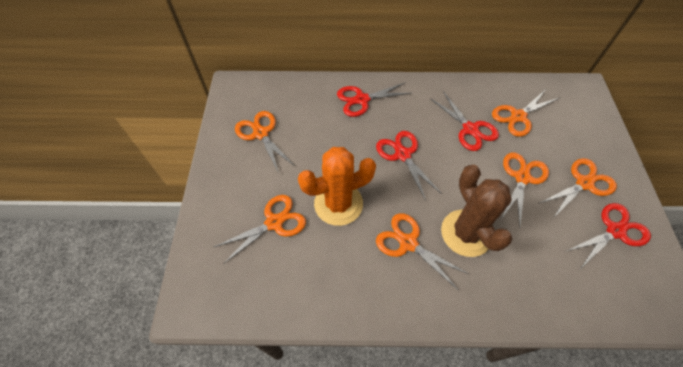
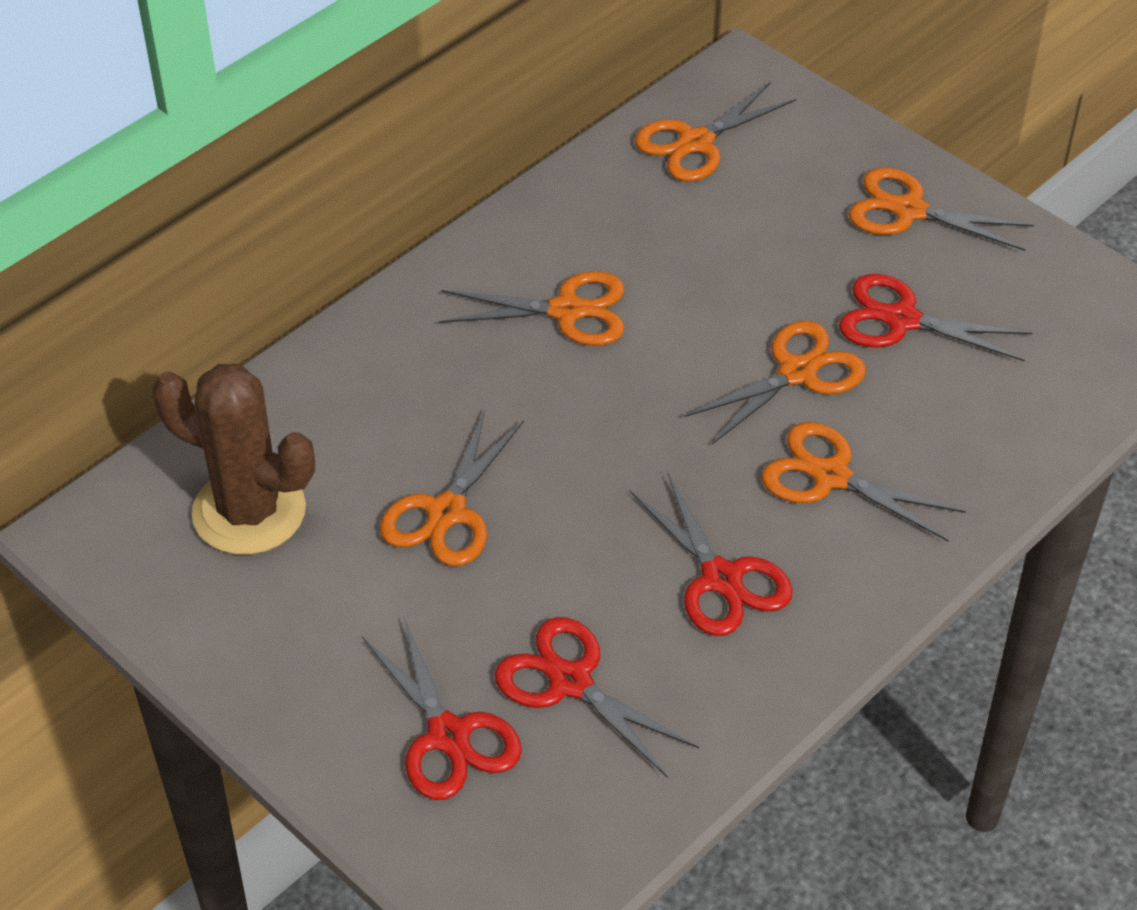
orange cactus: 1 -> 0

